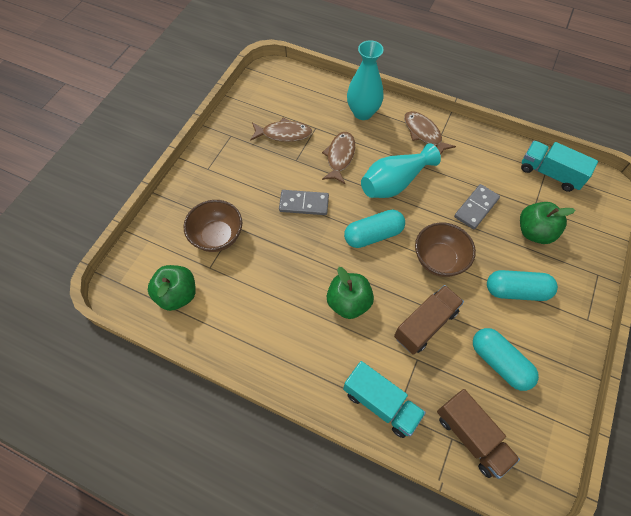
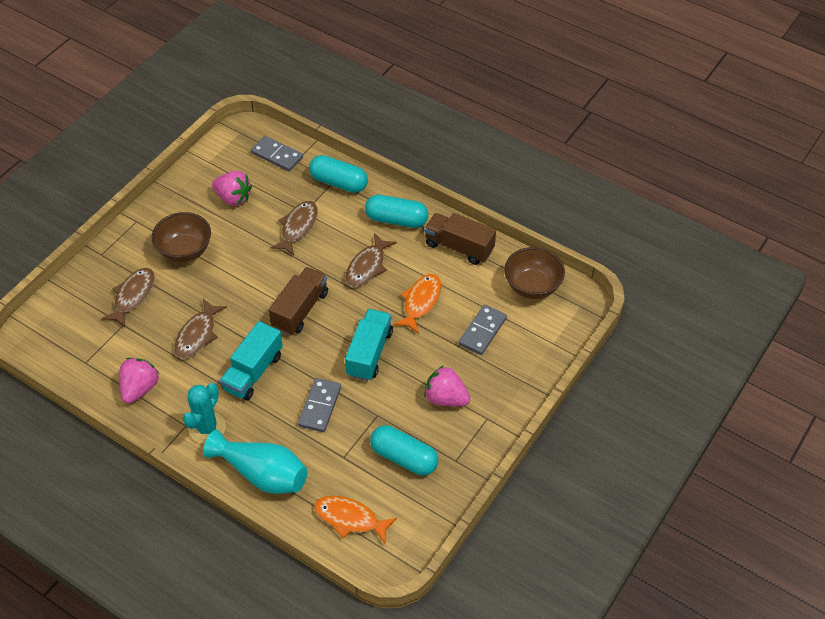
brown fish: 3 -> 4
green apple: 3 -> 0
grey domino: 2 -> 3
orange fish: 0 -> 2
pink strawberry: 0 -> 3
turquoise cactus: 0 -> 1
turquoise vase: 2 -> 1

